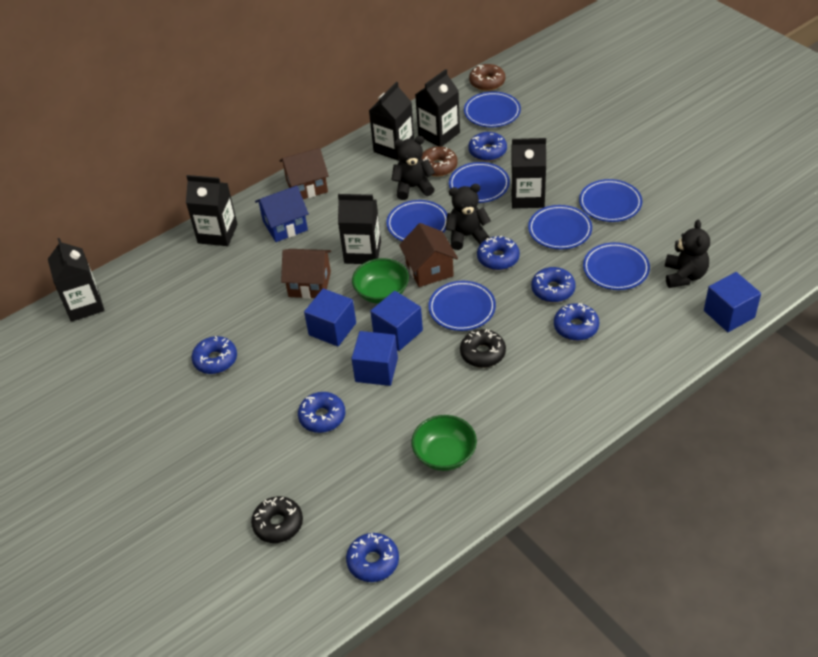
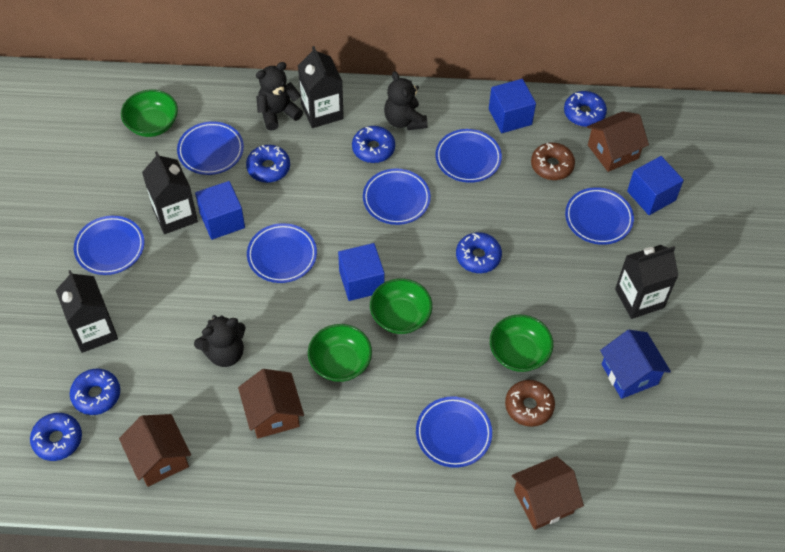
black carton: 6 -> 4
black donut: 2 -> 0
blue donut: 7 -> 6
brown house: 3 -> 4
green bowl: 2 -> 4

